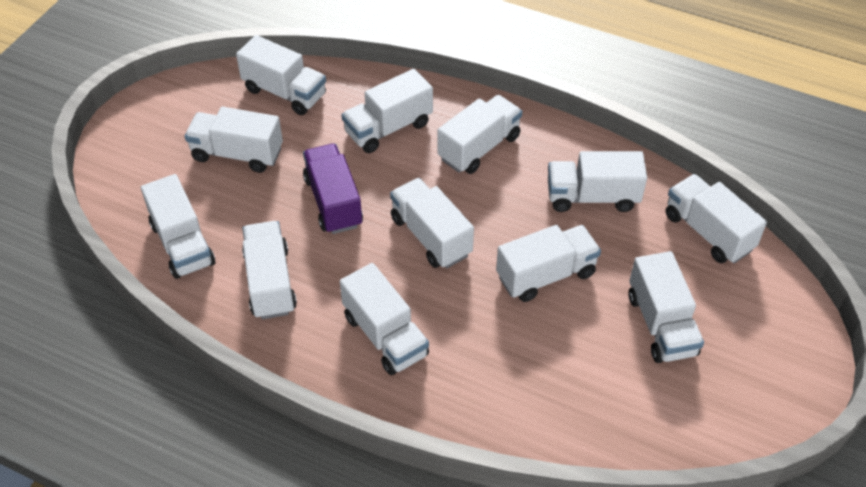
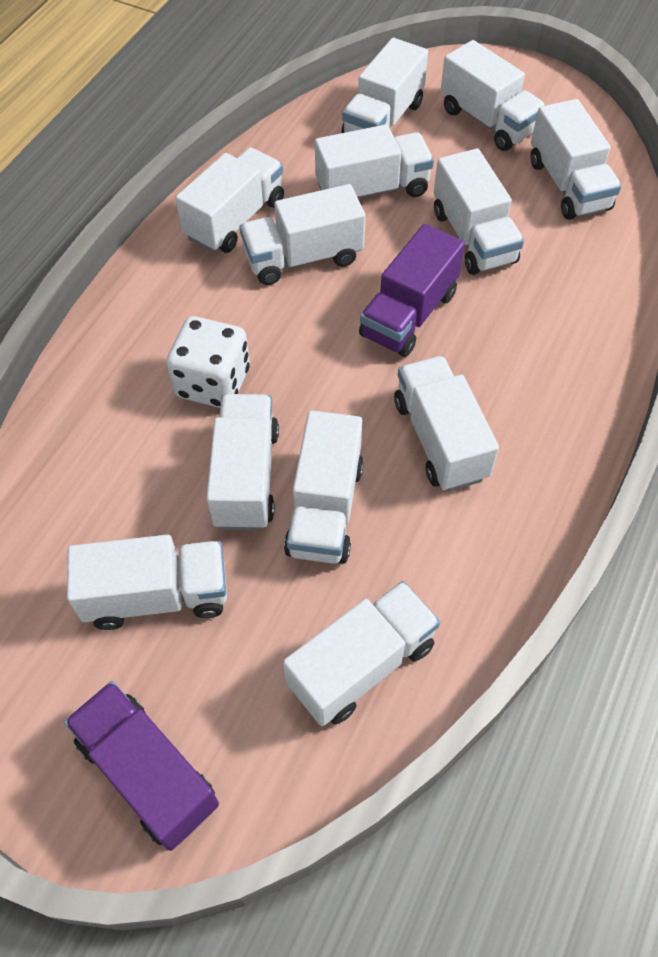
purple truck: 1 -> 2
white dice: 0 -> 1

